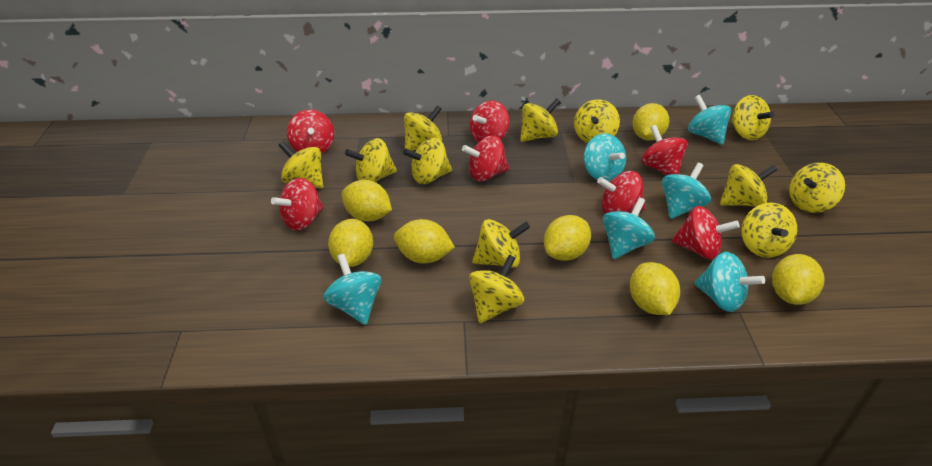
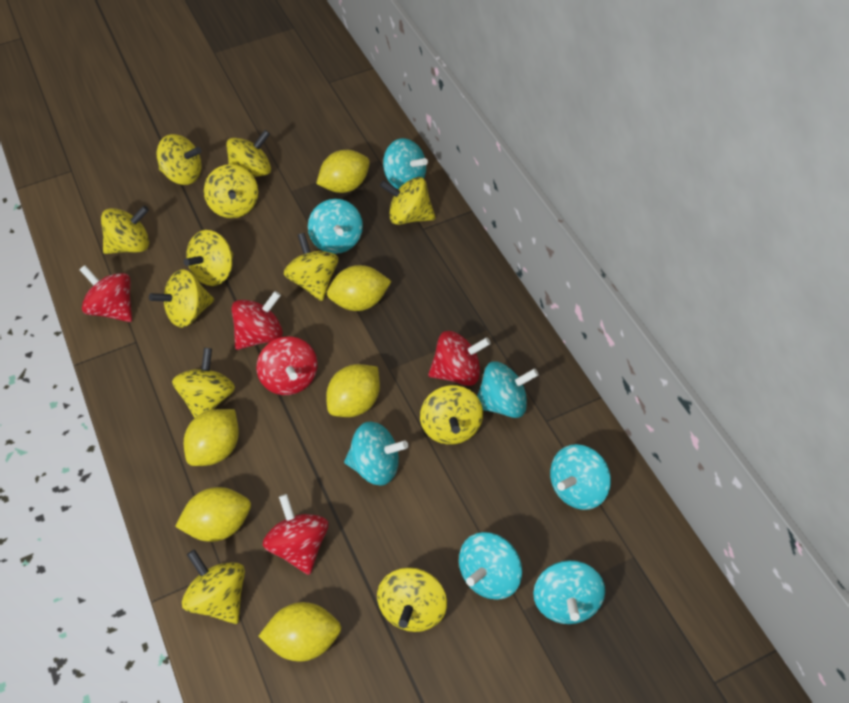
red spinning top: 7 -> 5
turquoise spinning top: 6 -> 7
yellow lemon: 7 -> 6

